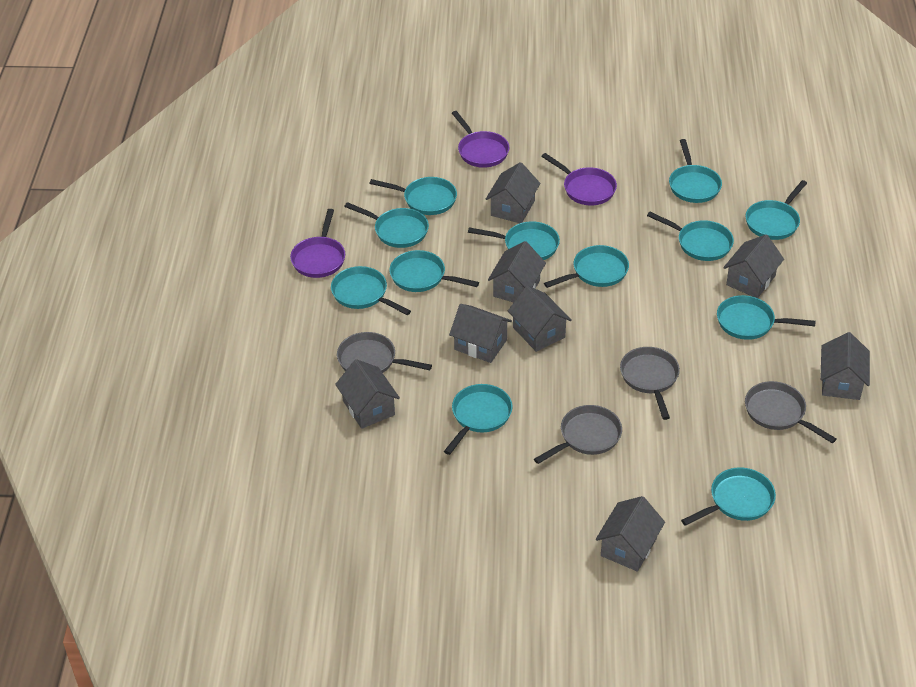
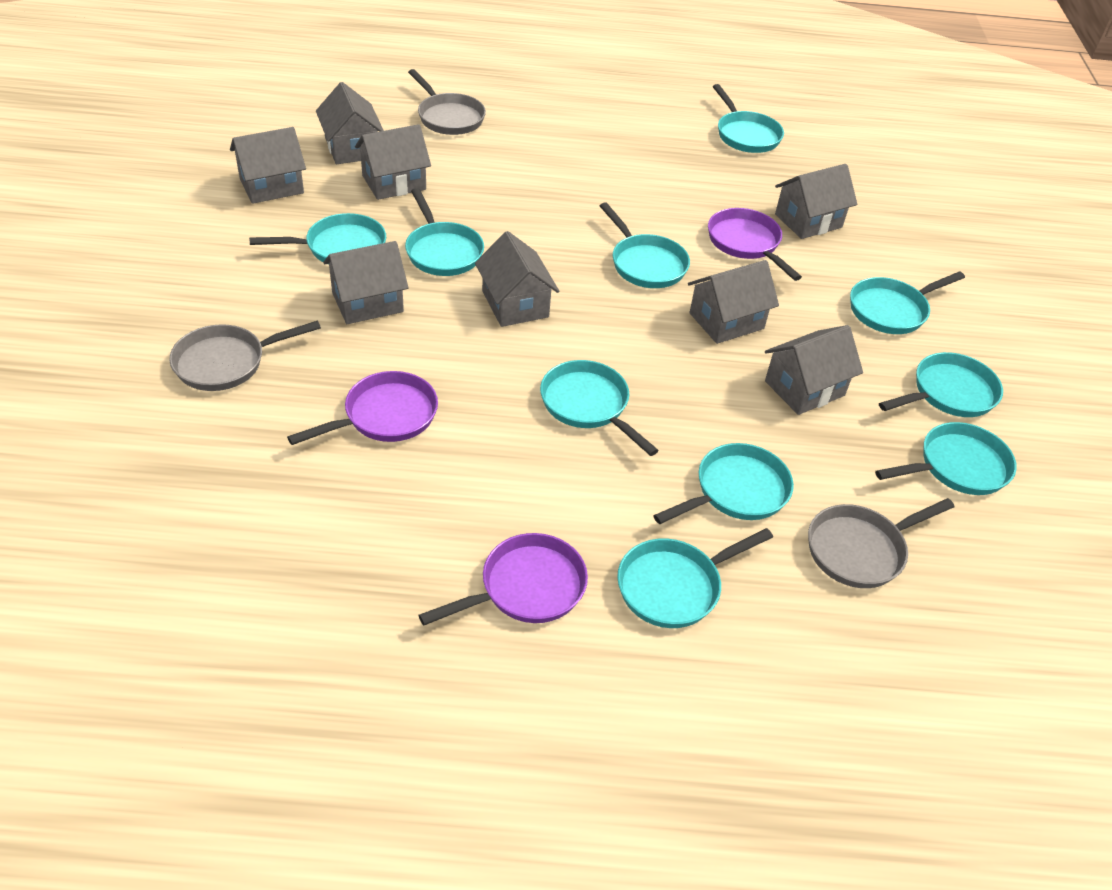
grey pan: 4 -> 3
turquoise pan: 12 -> 10

